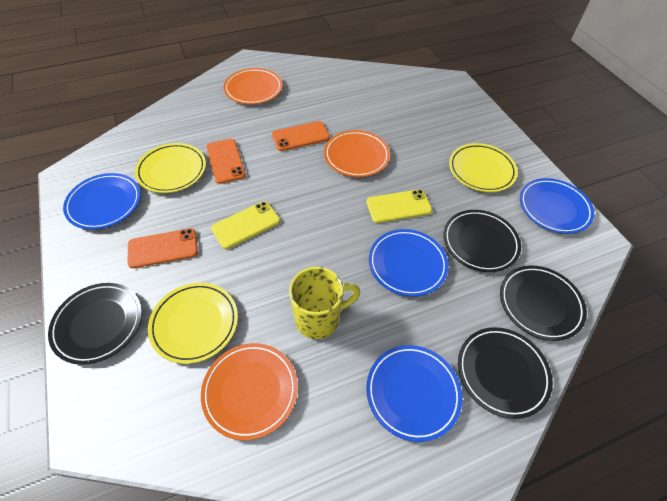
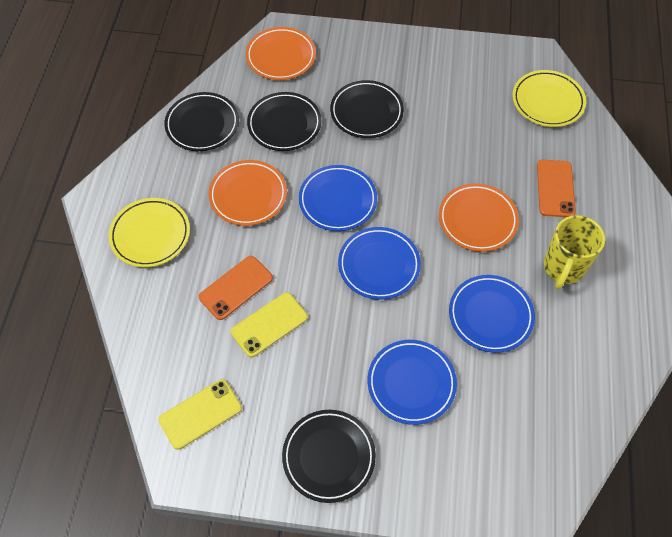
orange phone: 3 -> 2
yellow plate: 3 -> 2

